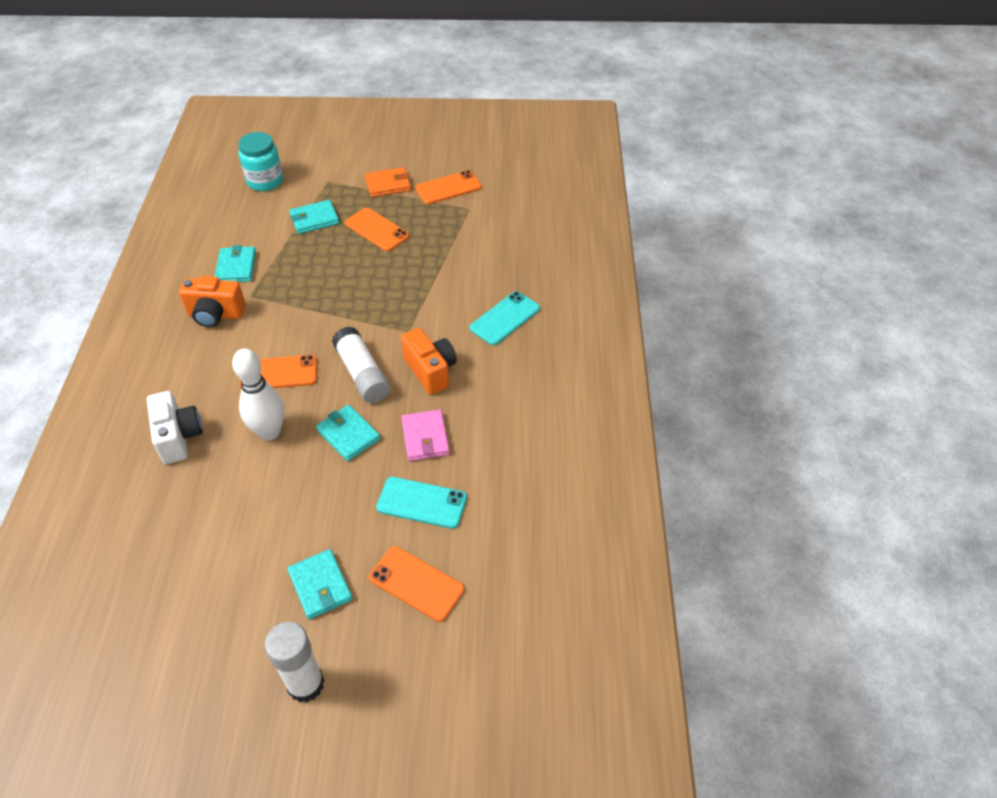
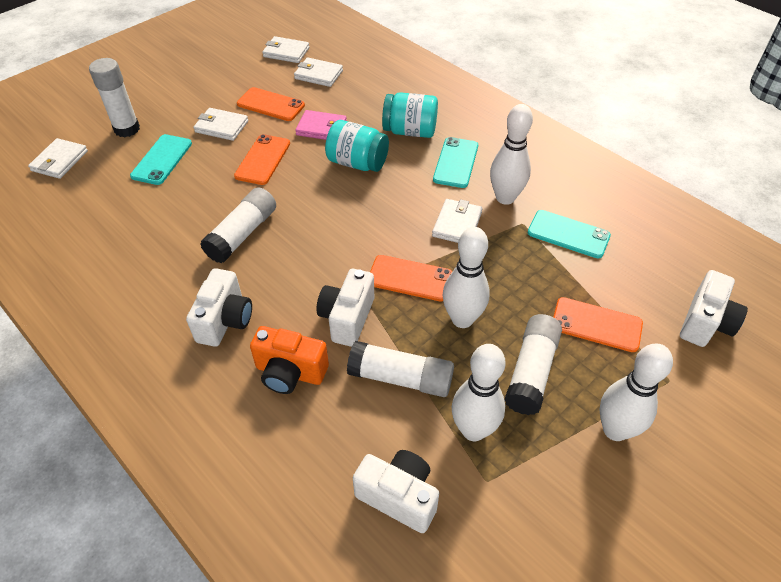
orange camera: 2 -> 1
orange wallet: 1 -> 0
turquoise jar: 1 -> 2
turquoise phone: 2 -> 3
turquoise wallet: 4 -> 0
white bowling pin: 1 -> 4
white camera: 1 -> 4
white glue stick: 2 -> 4
white wallet: 0 -> 5

